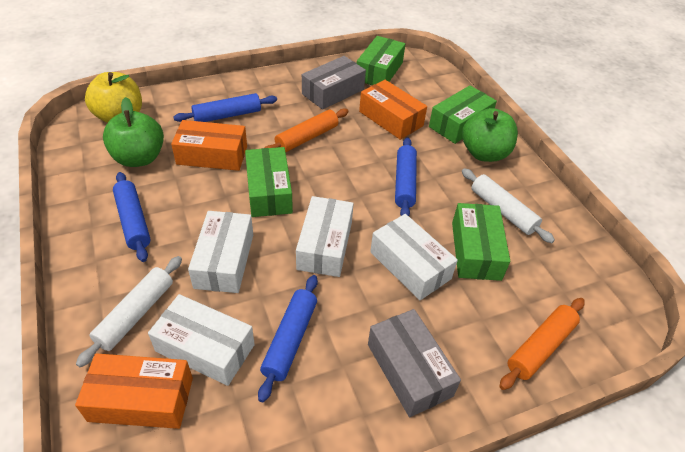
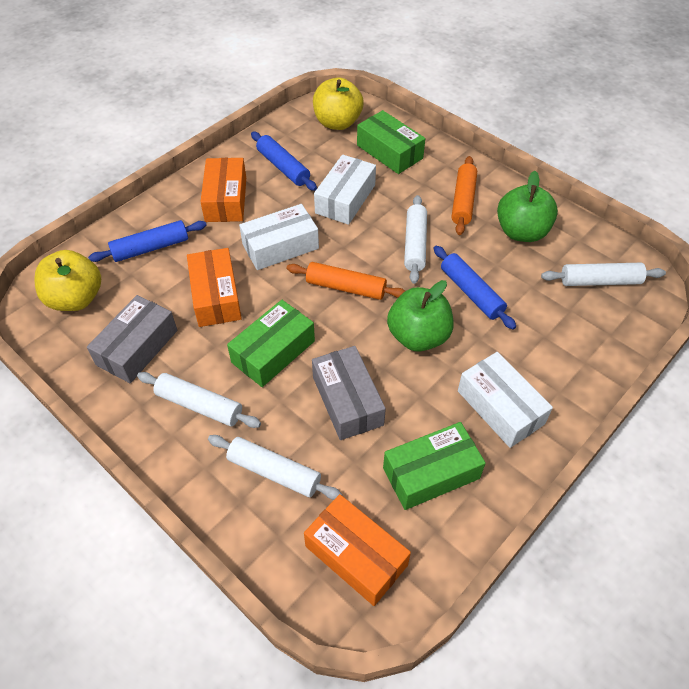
blue rolling pin: 4 -> 3
green box: 4 -> 3
white box: 4 -> 3
white rolling pin: 2 -> 4
yellow apple: 1 -> 2

